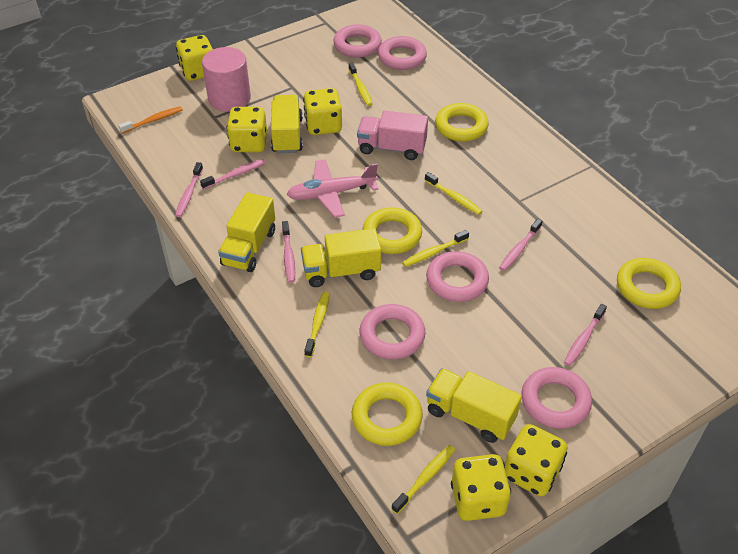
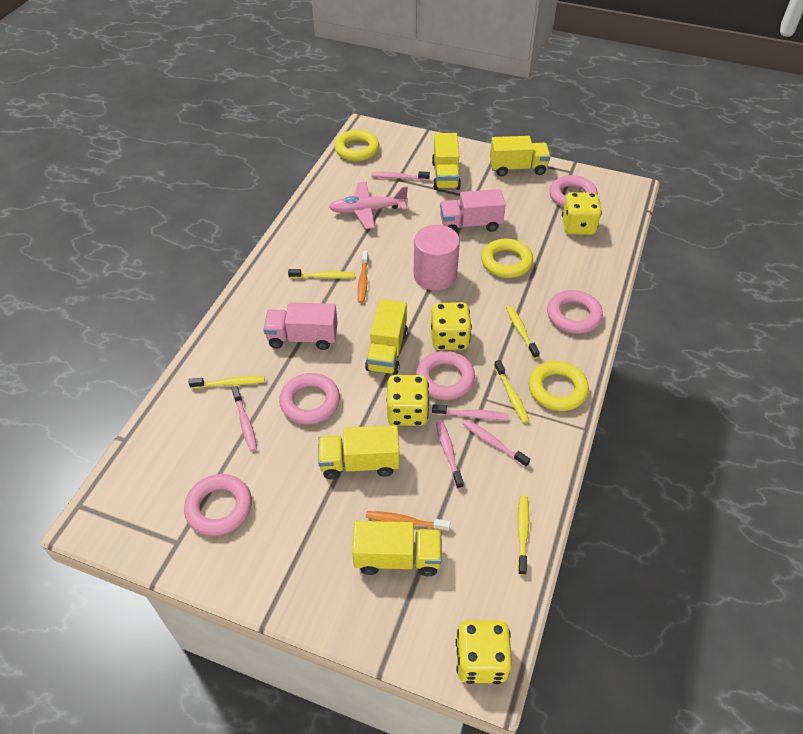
orange toothbrush: 1 -> 2
pink truck: 1 -> 2
yellow dice: 5 -> 4
yellow ring: 4 -> 3
yellow truck: 4 -> 5

